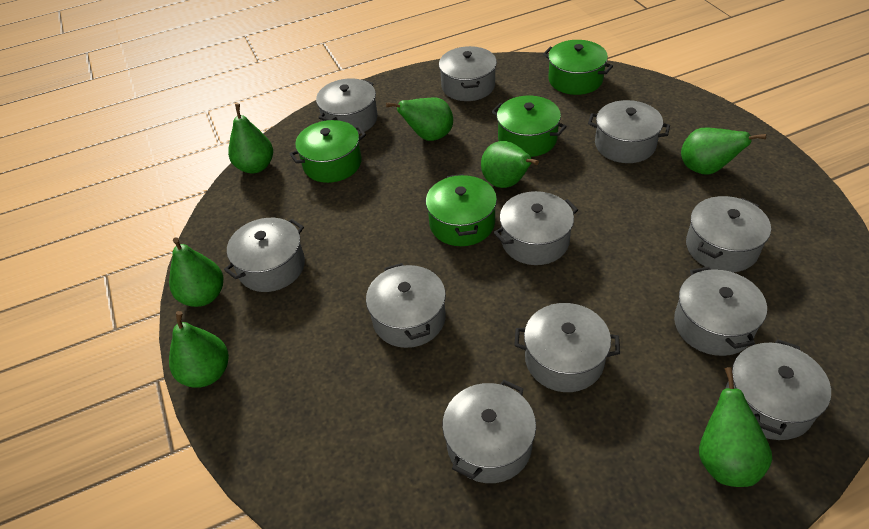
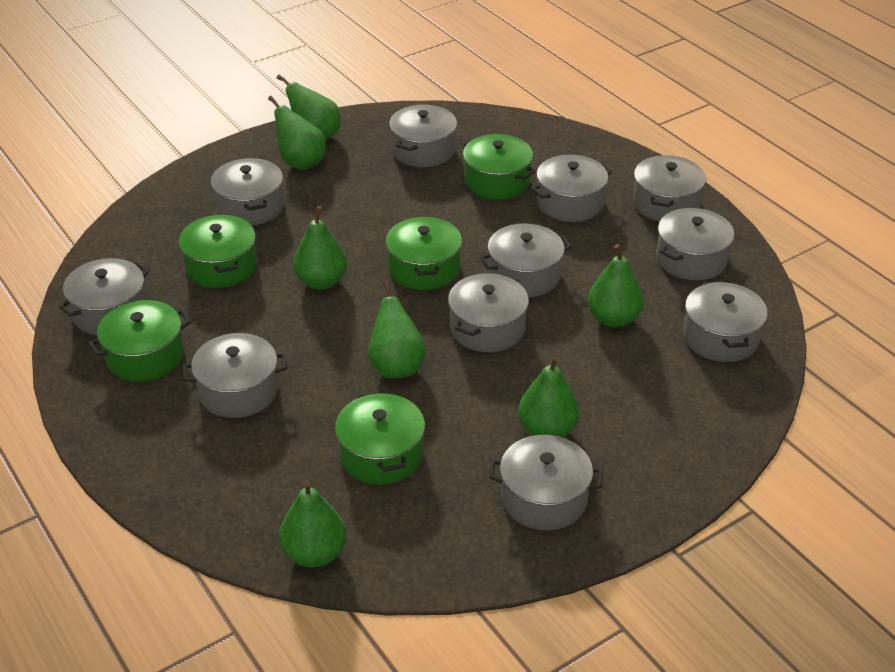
green pot: 4 -> 5

